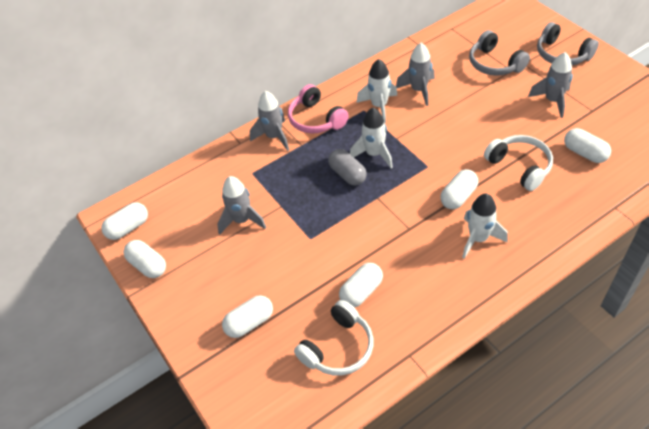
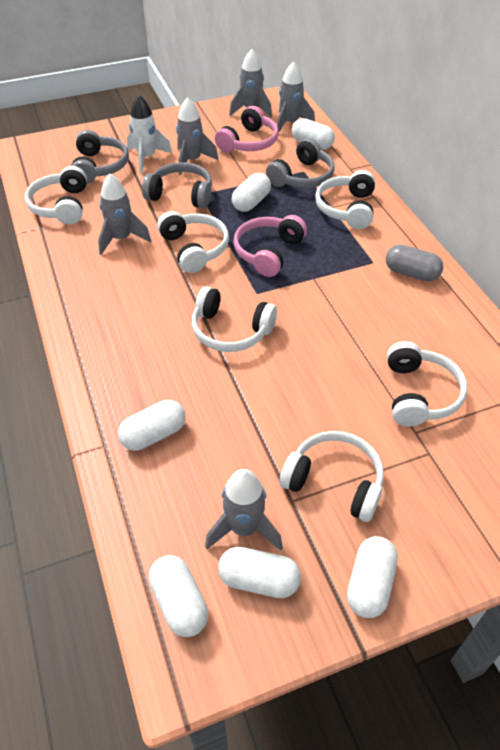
grey headphones: 2 -> 3
grey rocket: 4 -> 5
pink headphones: 1 -> 2
white headphones: 2 -> 6
white rocket: 3 -> 1

